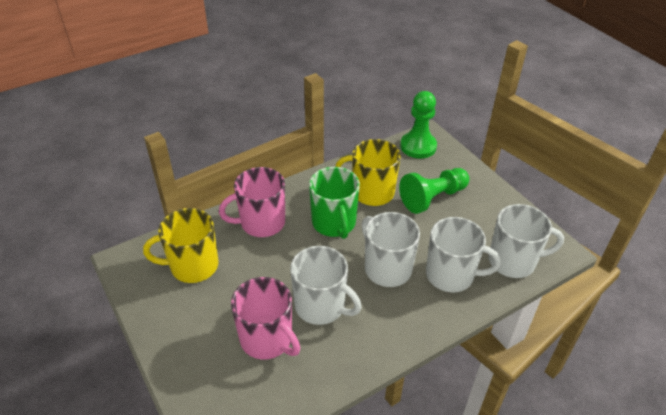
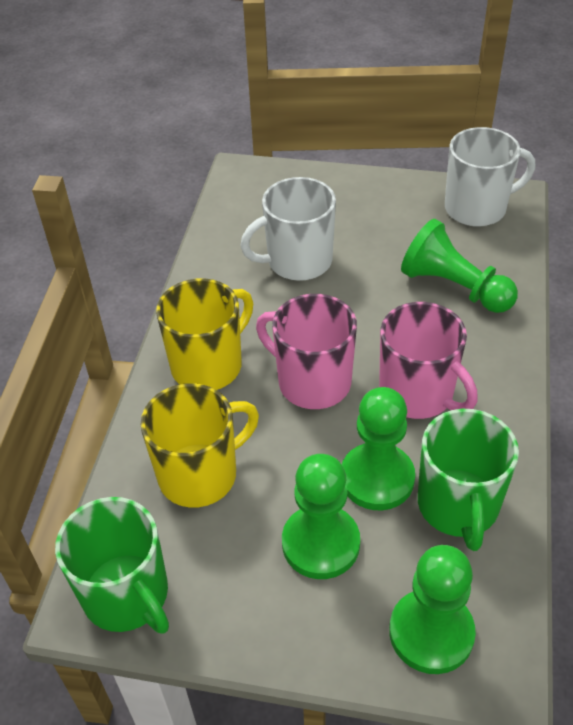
green mug: 1 -> 2
green pawn: 2 -> 4
white mug: 4 -> 2

